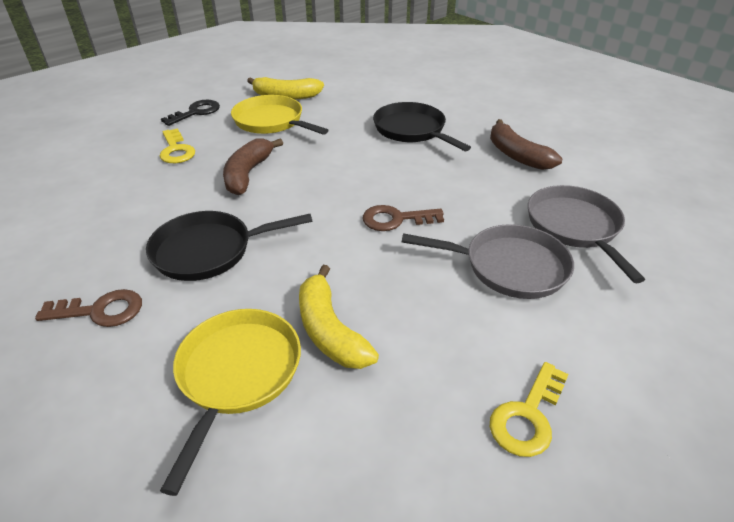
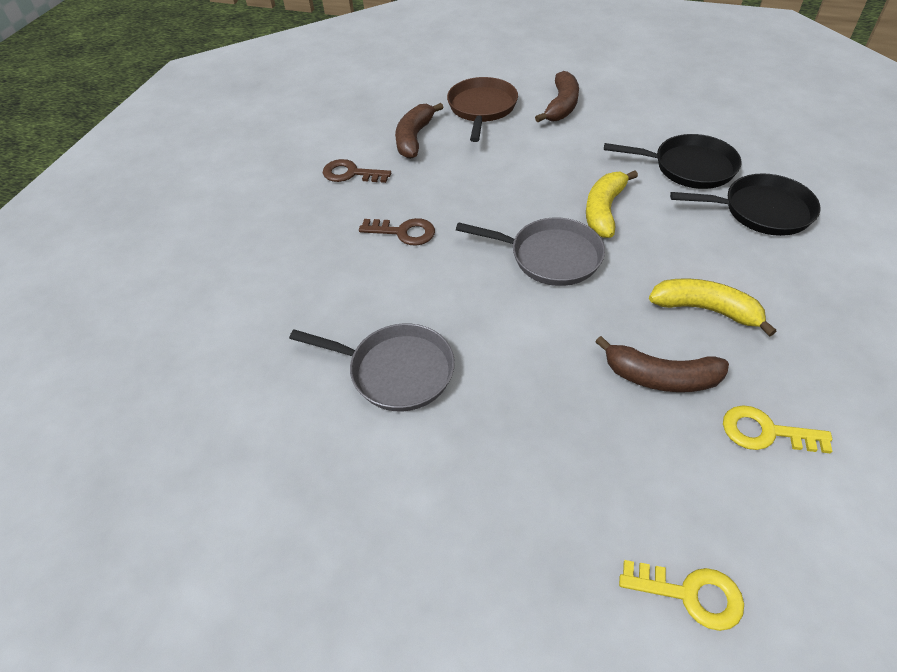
black key: 1 -> 0
brown banana: 2 -> 3
brown pan: 0 -> 1
yellow pan: 2 -> 0

